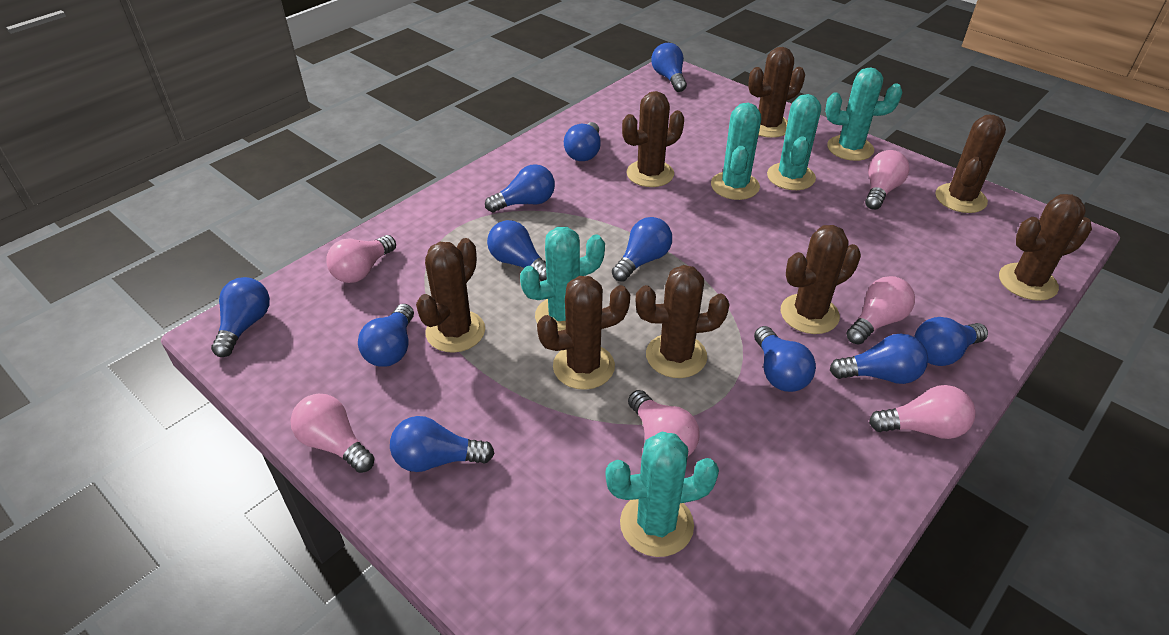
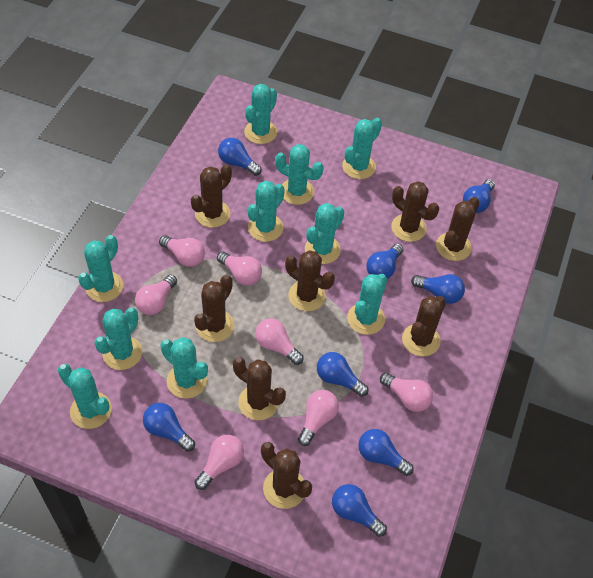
blue light bulb: 11 -> 8
pink light bulb: 6 -> 7
turquoise cactus: 5 -> 10

